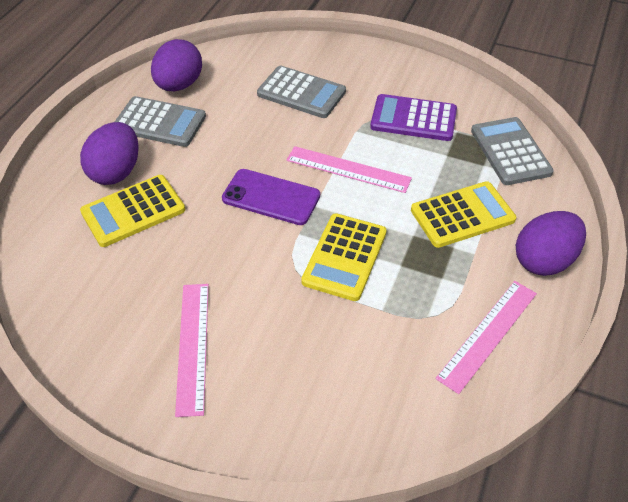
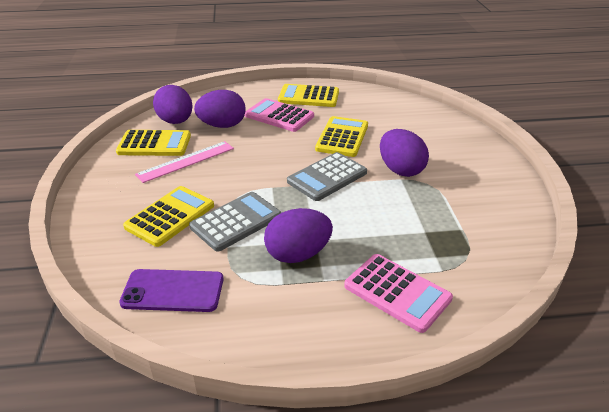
grey calculator: 3 -> 2
pink calculator: 0 -> 2
pink ruler: 3 -> 1
purple calculator: 1 -> 0
purple egg: 3 -> 4
yellow calculator: 3 -> 4

